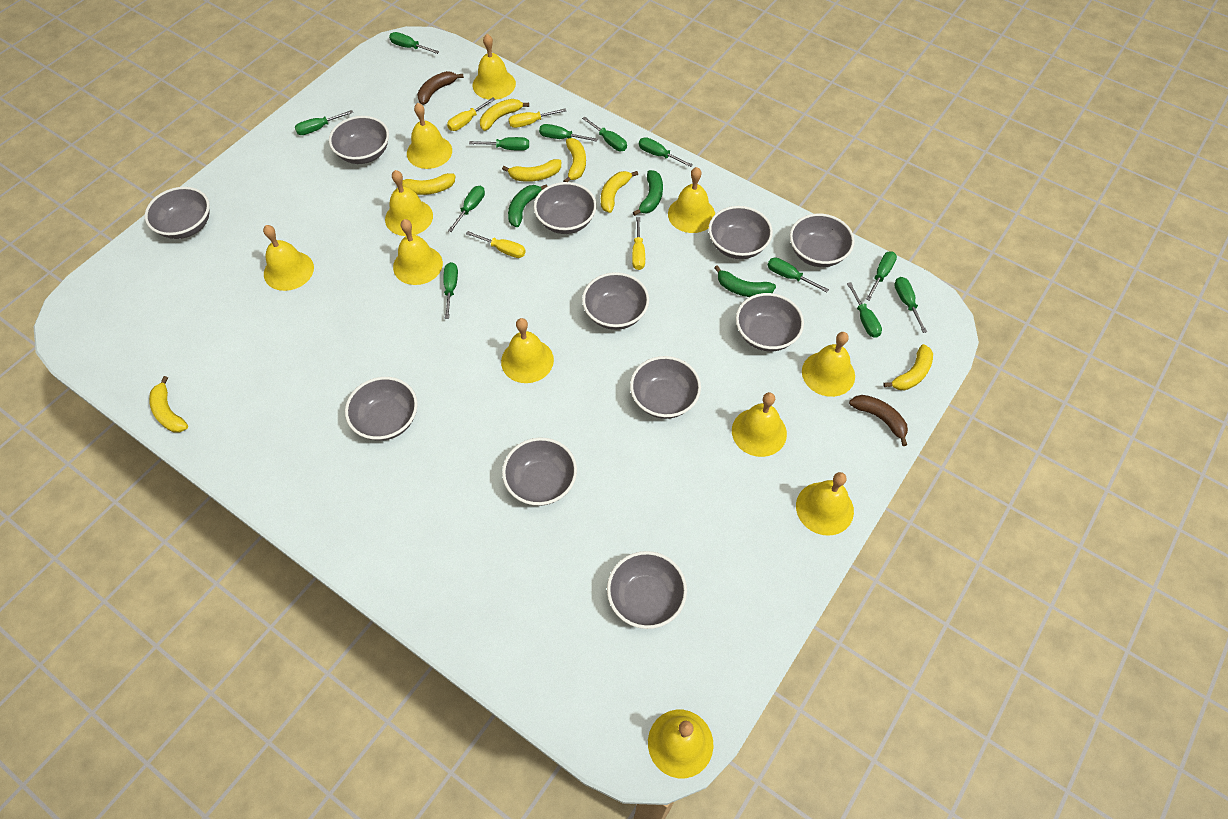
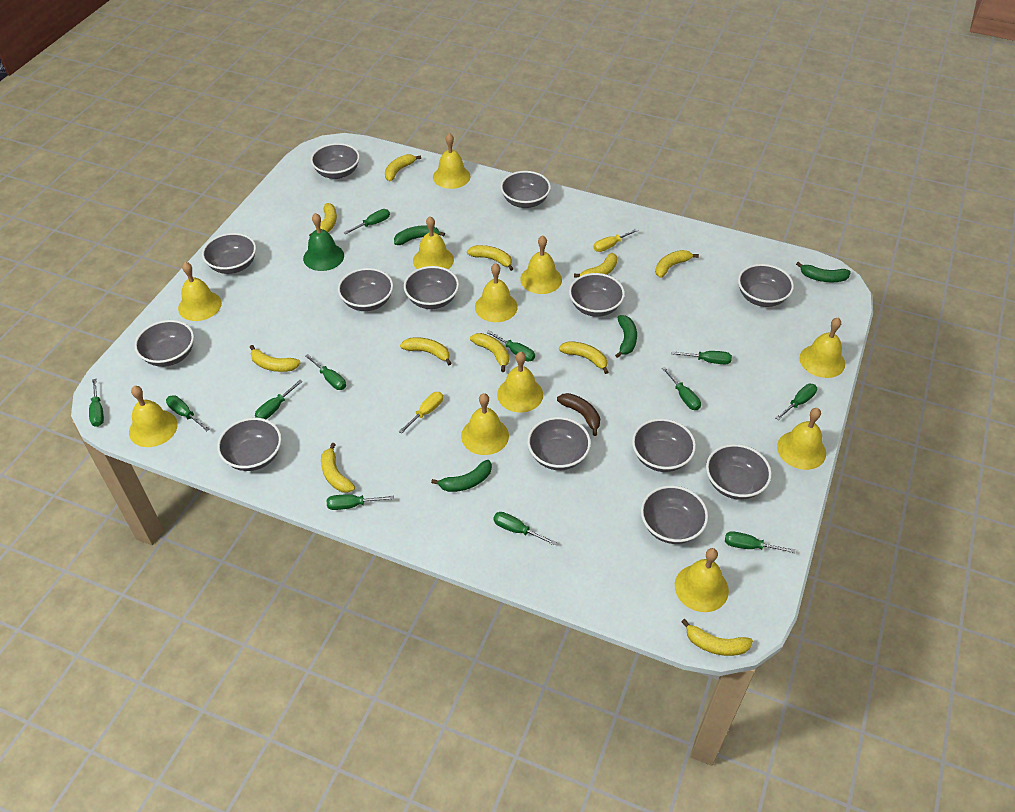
brown banana: 2 -> 1
green banana: 3 -> 4
green bell: 0 -> 1
grey bowl: 11 -> 13
yellow banana: 7 -> 11
yellow screwdriver: 4 -> 2

